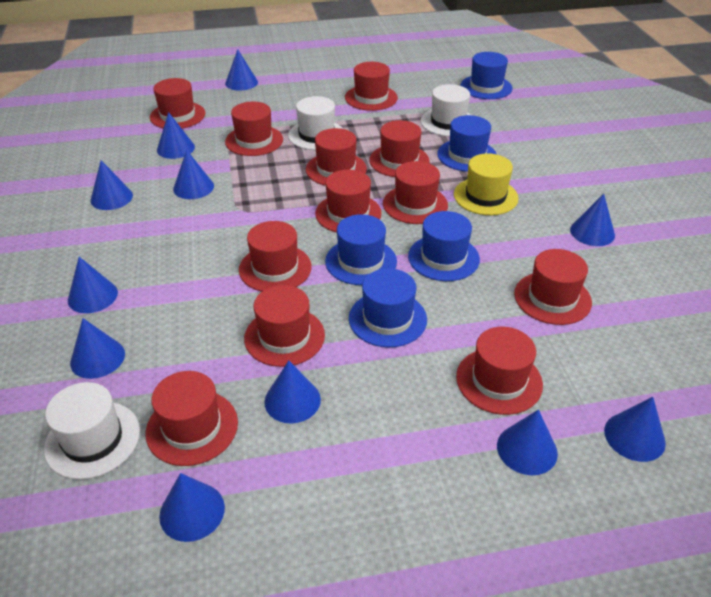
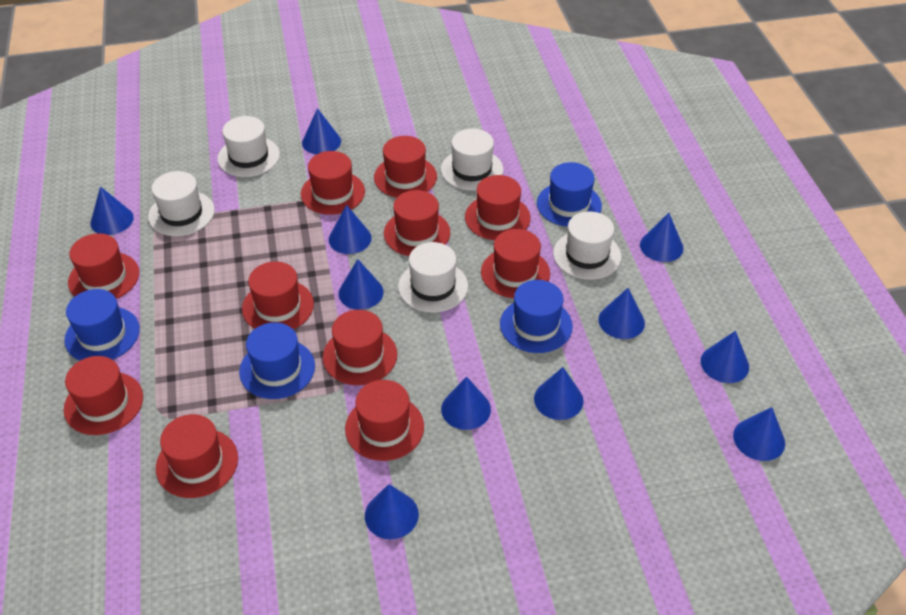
blue hat: 5 -> 4
red hat: 12 -> 11
white hat: 3 -> 5
yellow hat: 1 -> 0

